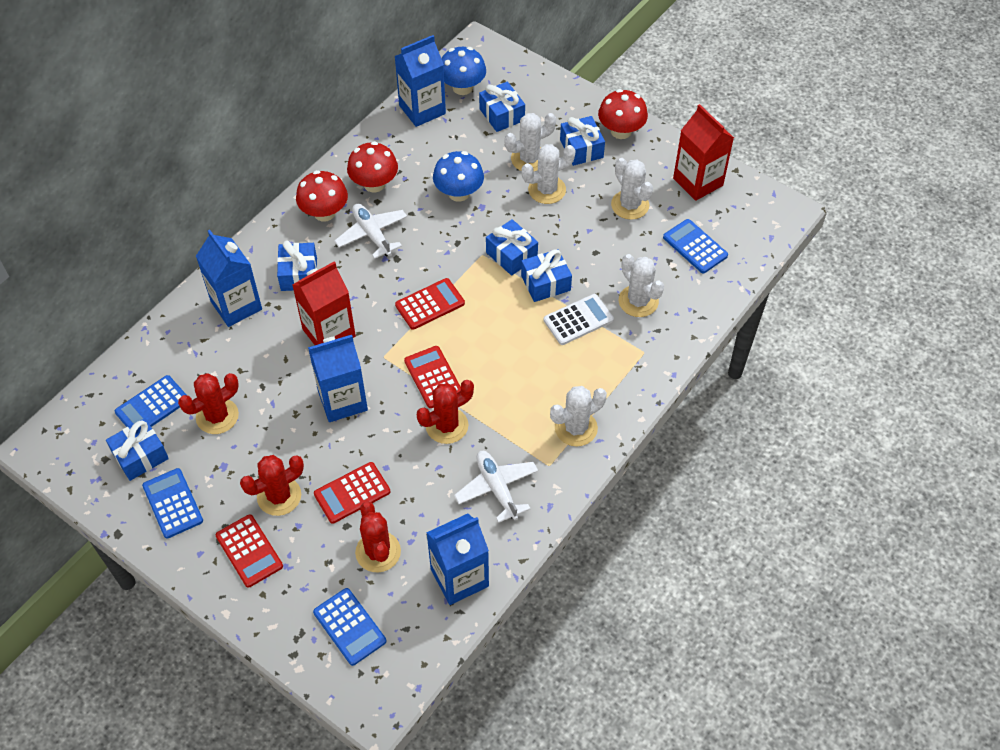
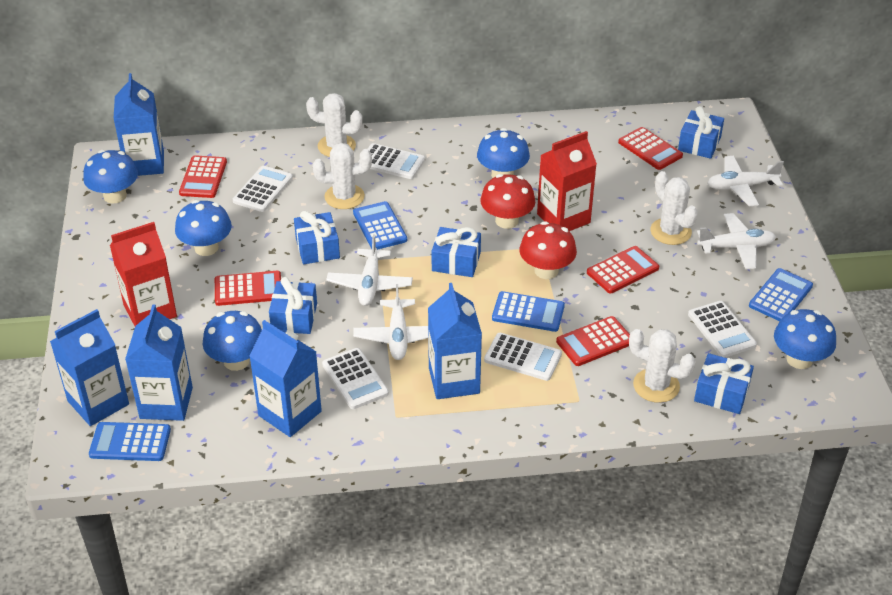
blue carton: 4 -> 5
blue gift: 6 -> 5
blue mushroom: 2 -> 5
red cactus: 4 -> 0
red calculator: 4 -> 5
red mushroom: 3 -> 2
white cactus: 5 -> 4
white calculator: 1 -> 5
white plane: 2 -> 4

